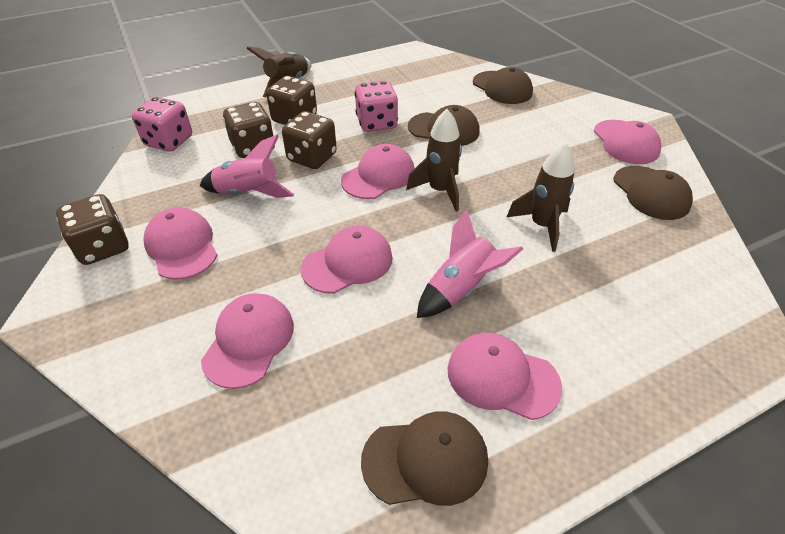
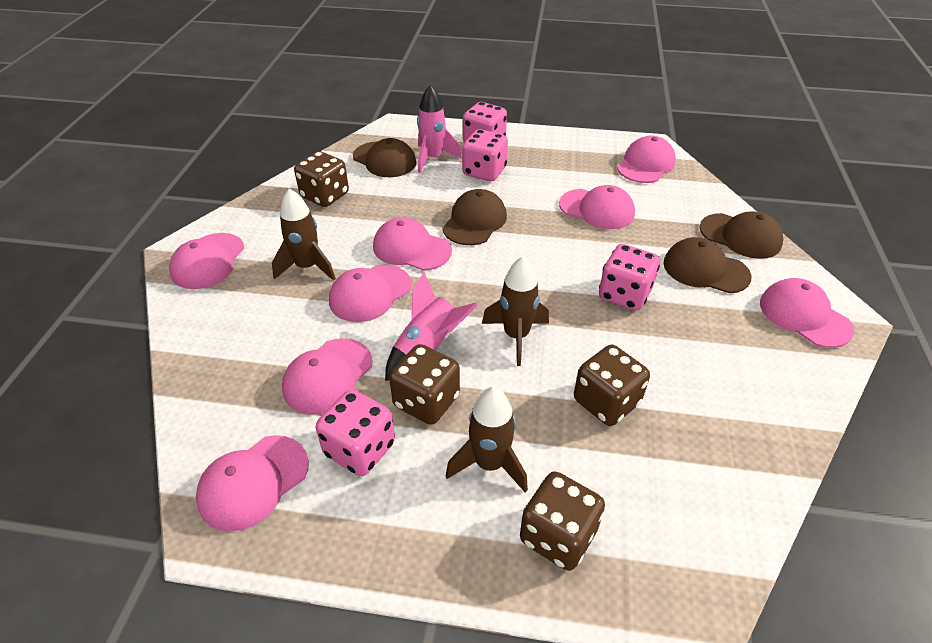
pink cap: 6 -> 8
pink dice: 2 -> 4

